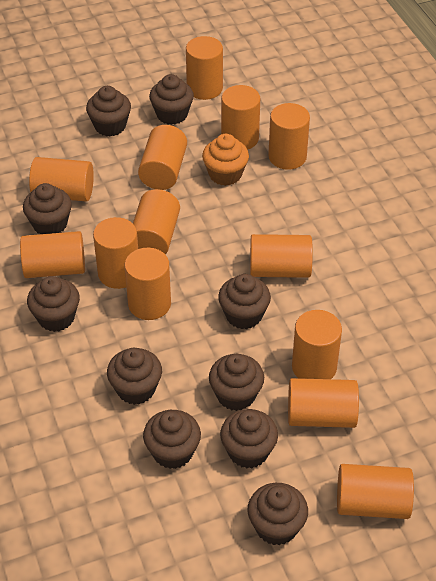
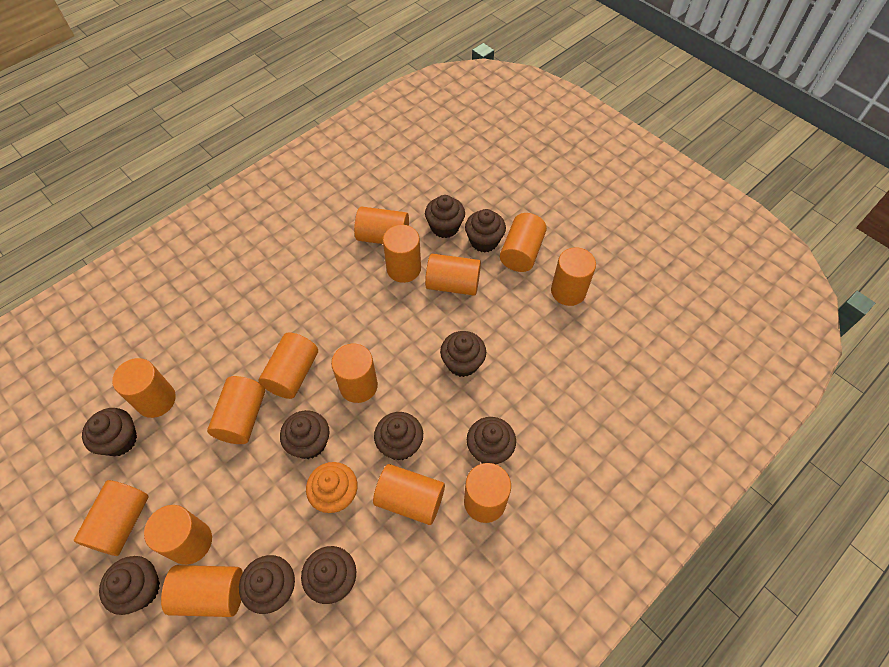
orange cylinder: 13 -> 14

